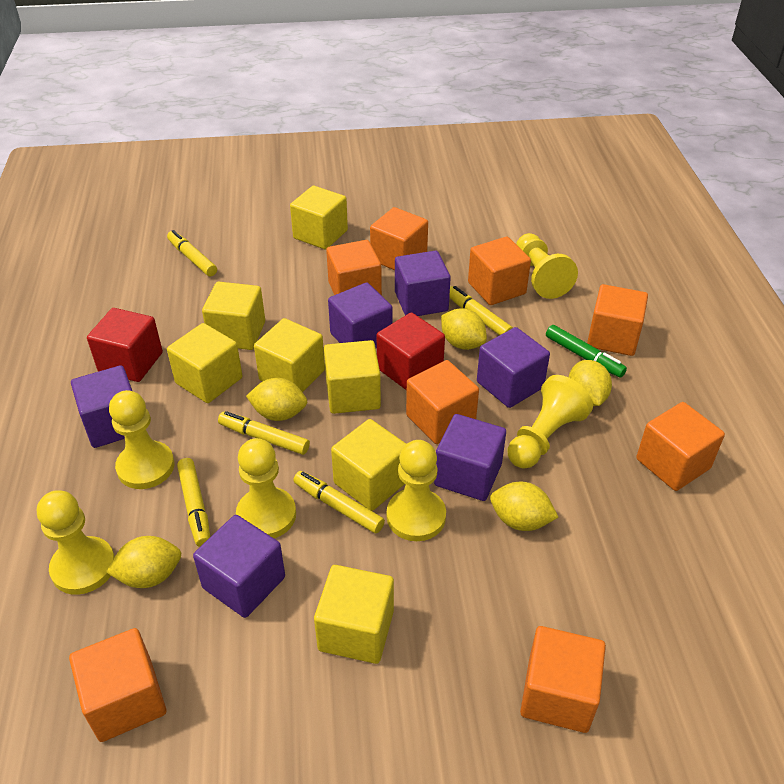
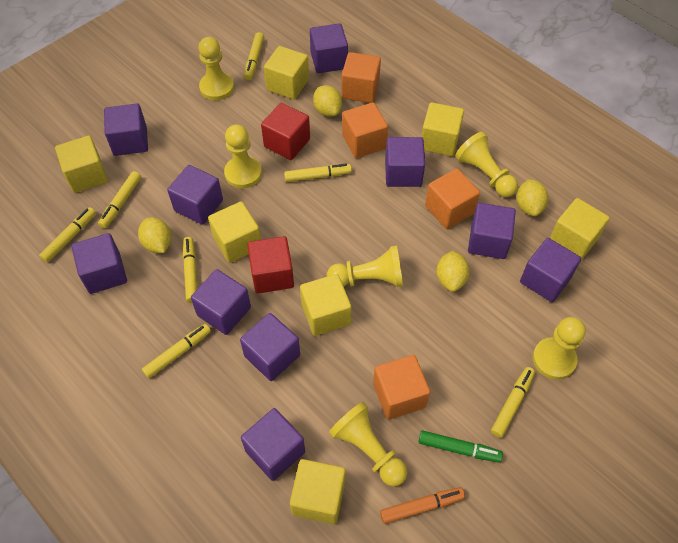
orange cube: 8 -> 4
orange marker: 0 -> 1
purple cube: 6 -> 10
yellow lemon: 5 -> 4
yellow marker: 5 -> 7

